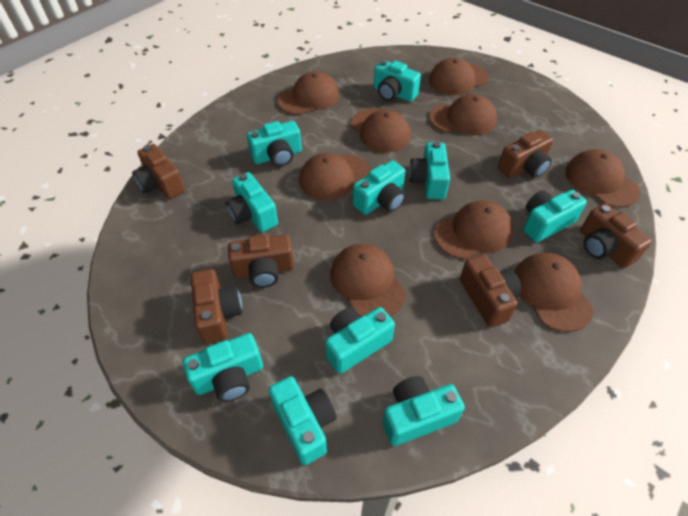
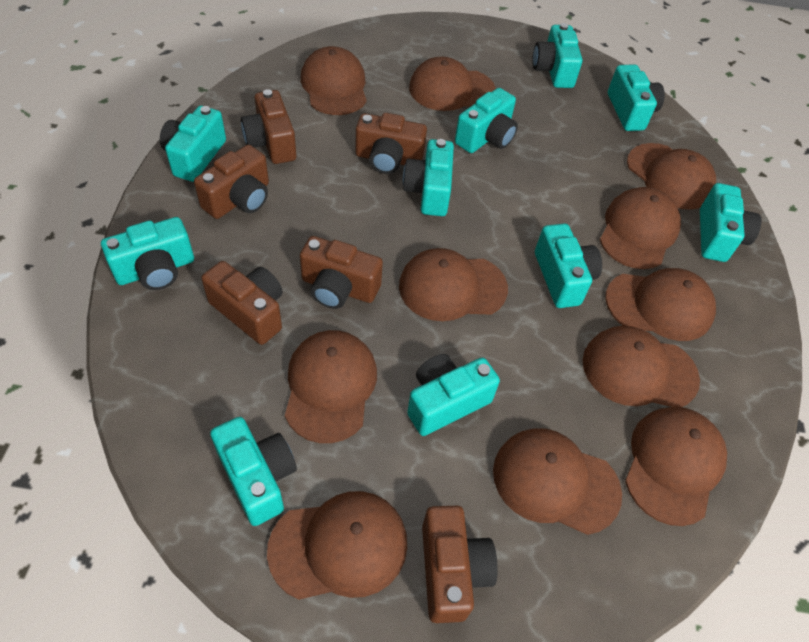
brown cap: 9 -> 11

